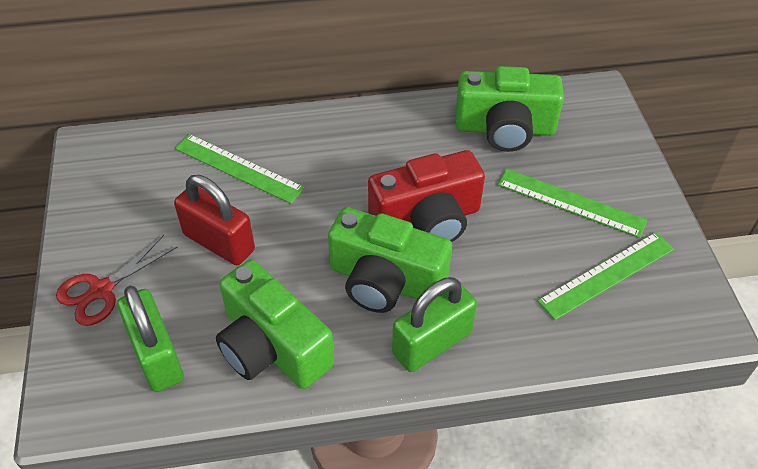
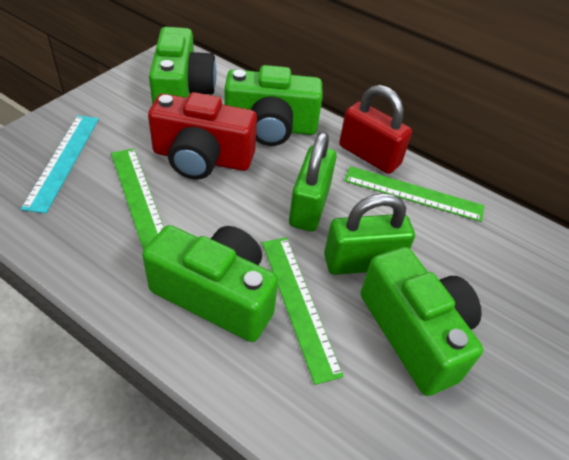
green camera: 3 -> 4
red scissors: 1 -> 0
turquoise ruler: 0 -> 1

